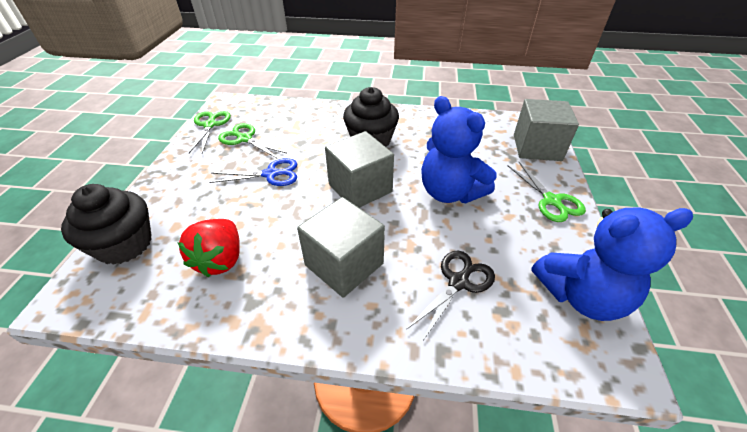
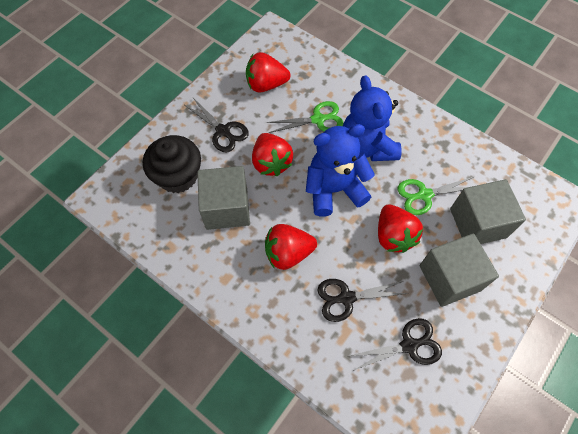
black cupcake: 2 -> 1
black scissors: 1 -> 3
blue scissors: 1 -> 0
green scissors: 3 -> 2
red strawberry: 1 -> 4

